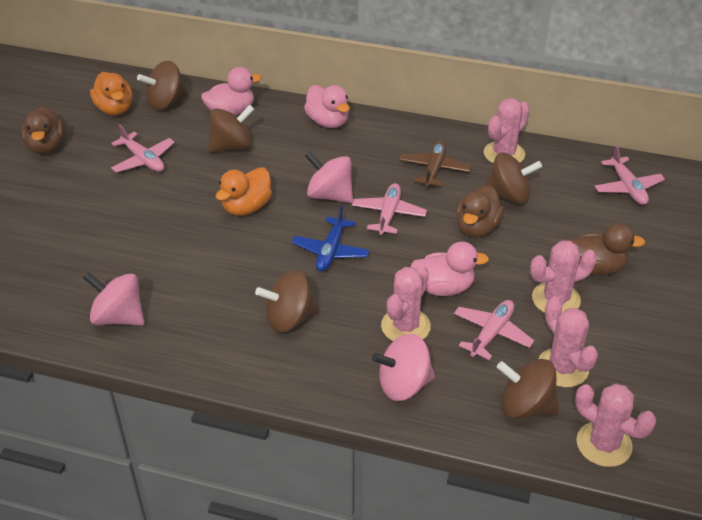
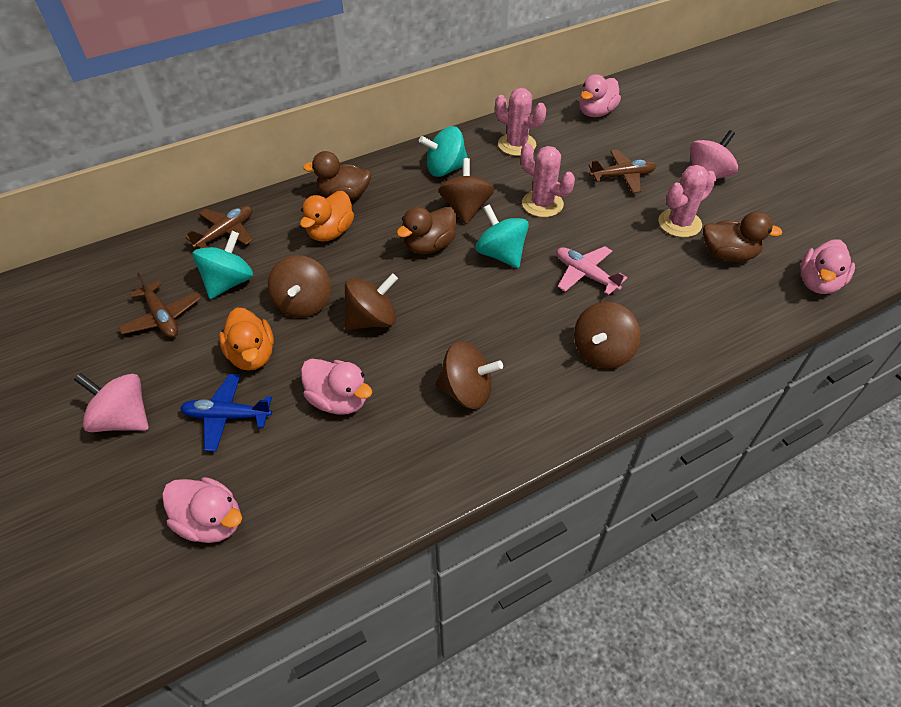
brown plane: 1 -> 3
pink cactus: 5 -> 3
pink duck: 3 -> 4
pink plane: 4 -> 1
pink spinning top: 3 -> 2
turquoise spinning top: 0 -> 3

